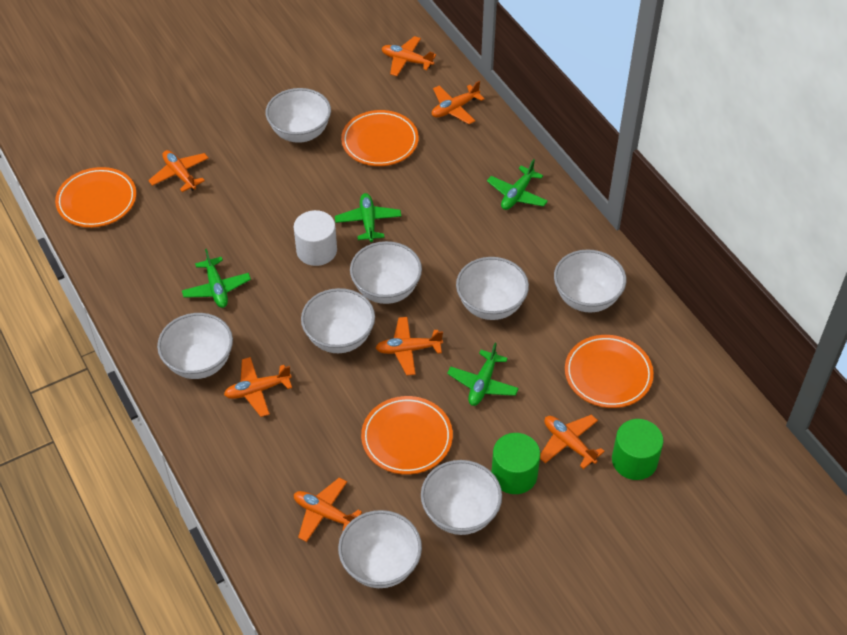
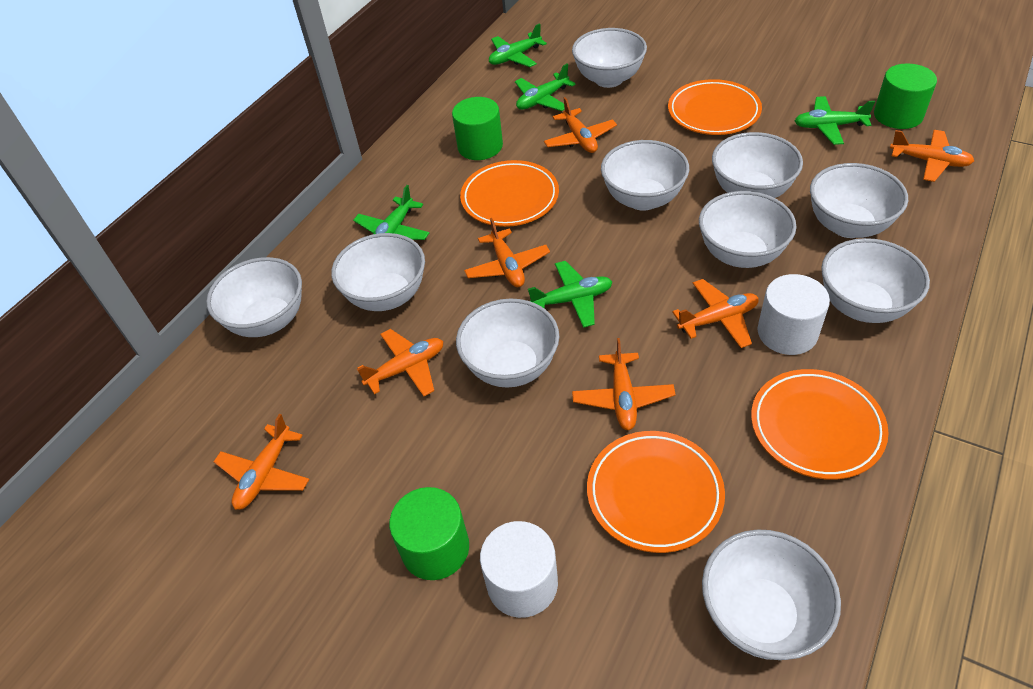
green cylinder: 2 -> 3
green plane: 4 -> 5
white bowl: 8 -> 10
white cylinder: 1 -> 2

